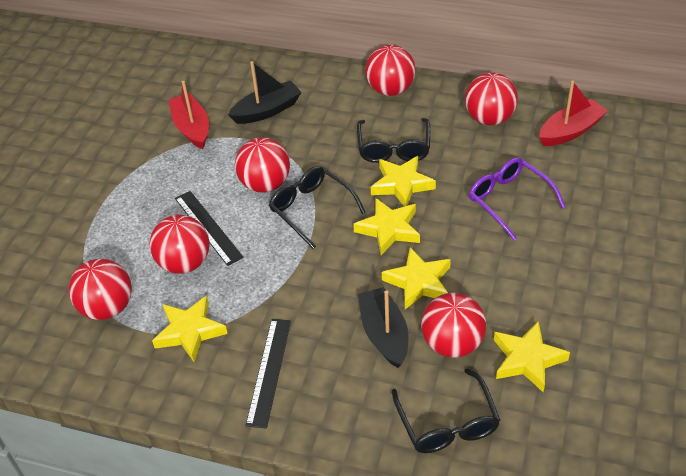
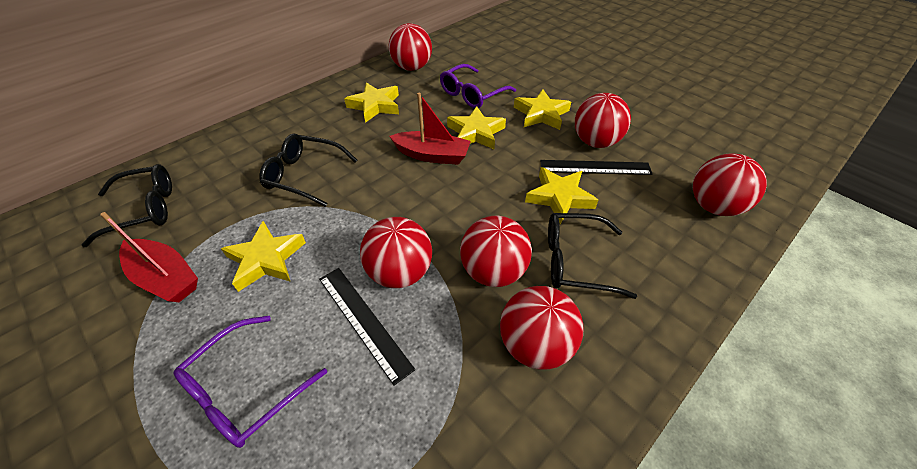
black boat: 2 -> 0
purple glasses: 1 -> 2

